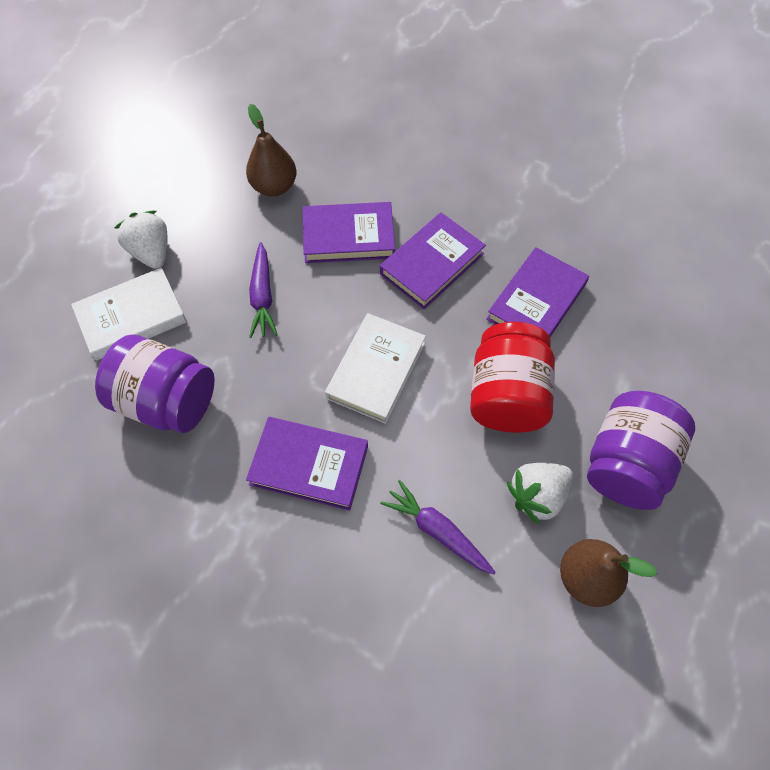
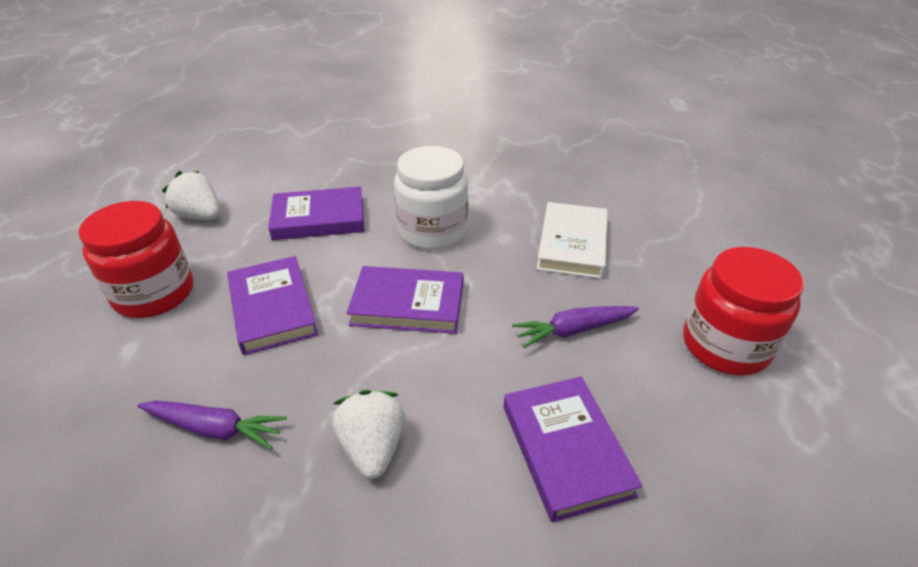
brown pear: 2 -> 0
purple jar: 2 -> 0
red jar: 1 -> 2
white book: 2 -> 1
white jar: 0 -> 1

